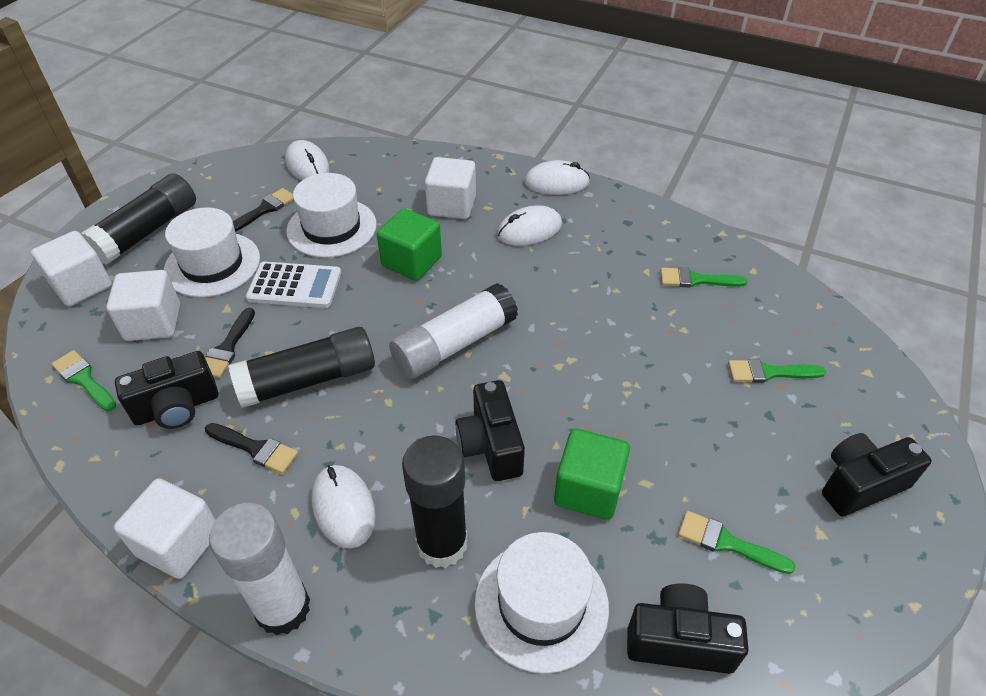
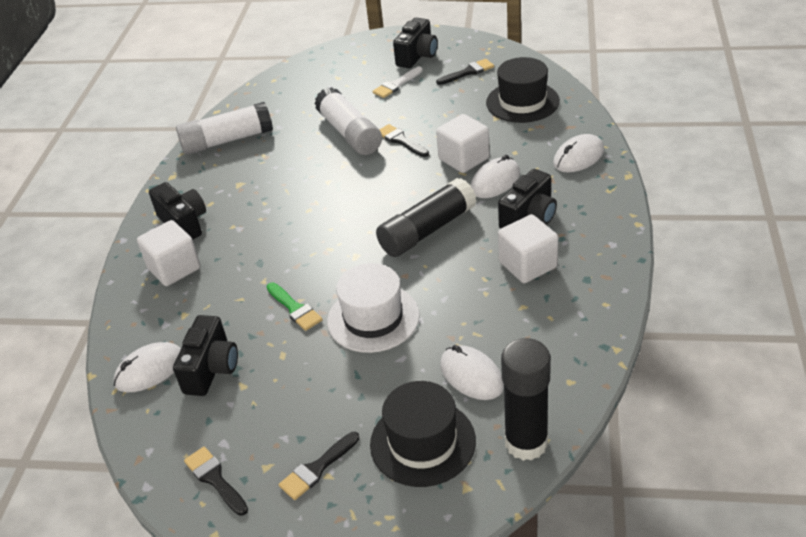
black brush: 3 -> 4
black glue stick: 3 -> 2
black hat: 0 -> 2
green brush: 4 -> 1
green cube: 2 -> 0
white brush: 0 -> 1
white calculator: 1 -> 0
white cube: 4 -> 3
white hat: 3 -> 1

